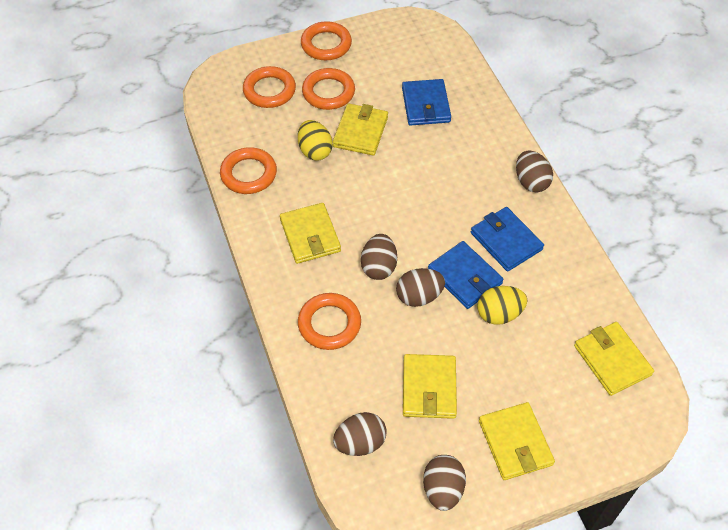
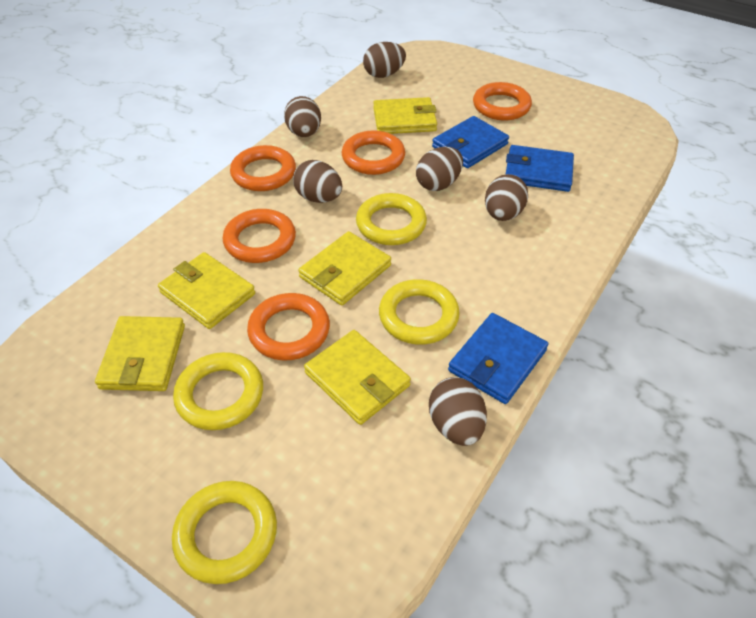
brown egg: 5 -> 6
yellow egg: 2 -> 0
yellow ring: 0 -> 4

